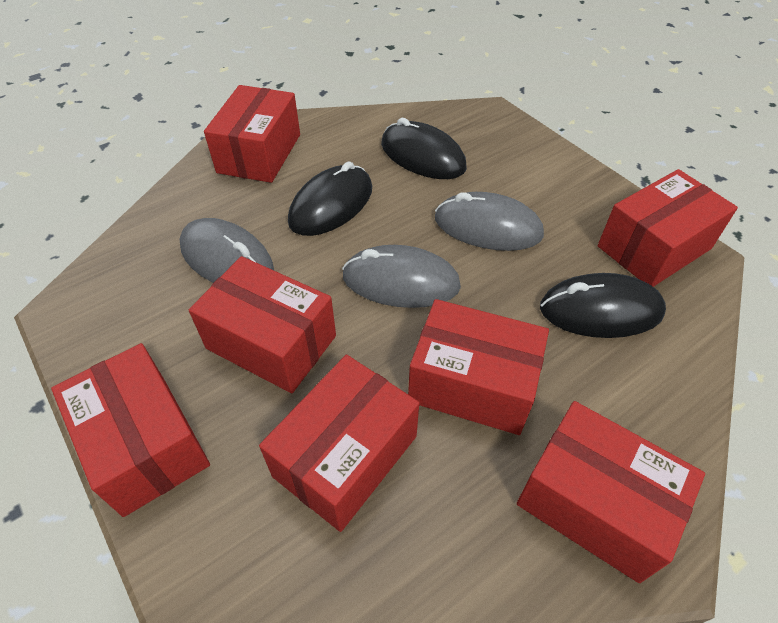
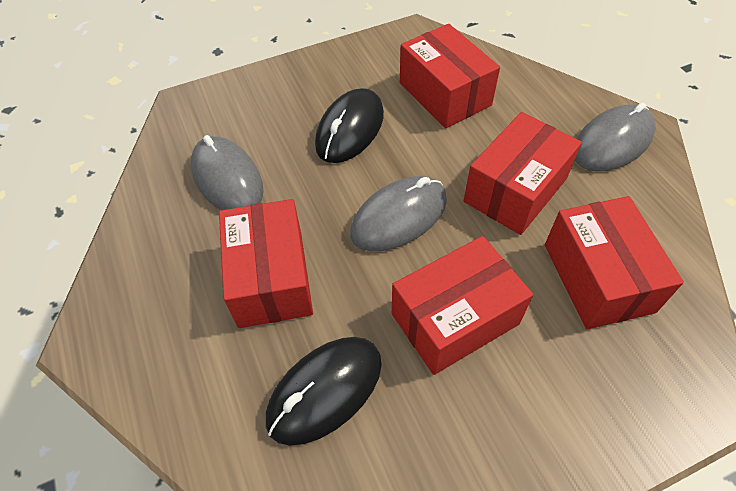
black mouse: 3 -> 2
red box: 7 -> 5

